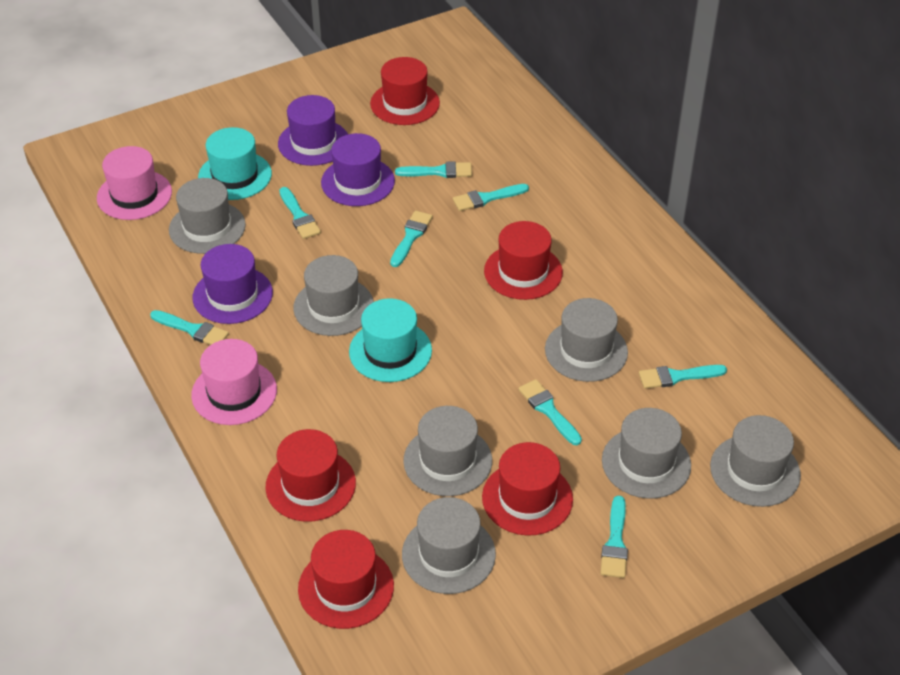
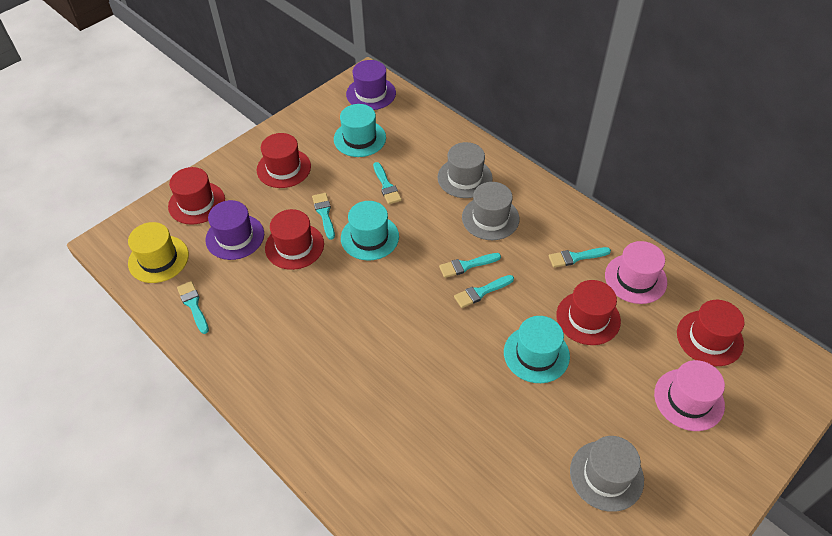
grey hat: 7 -> 3
purple hat: 3 -> 2
turquoise brush: 8 -> 6
turquoise hat: 2 -> 3
yellow hat: 0 -> 1

